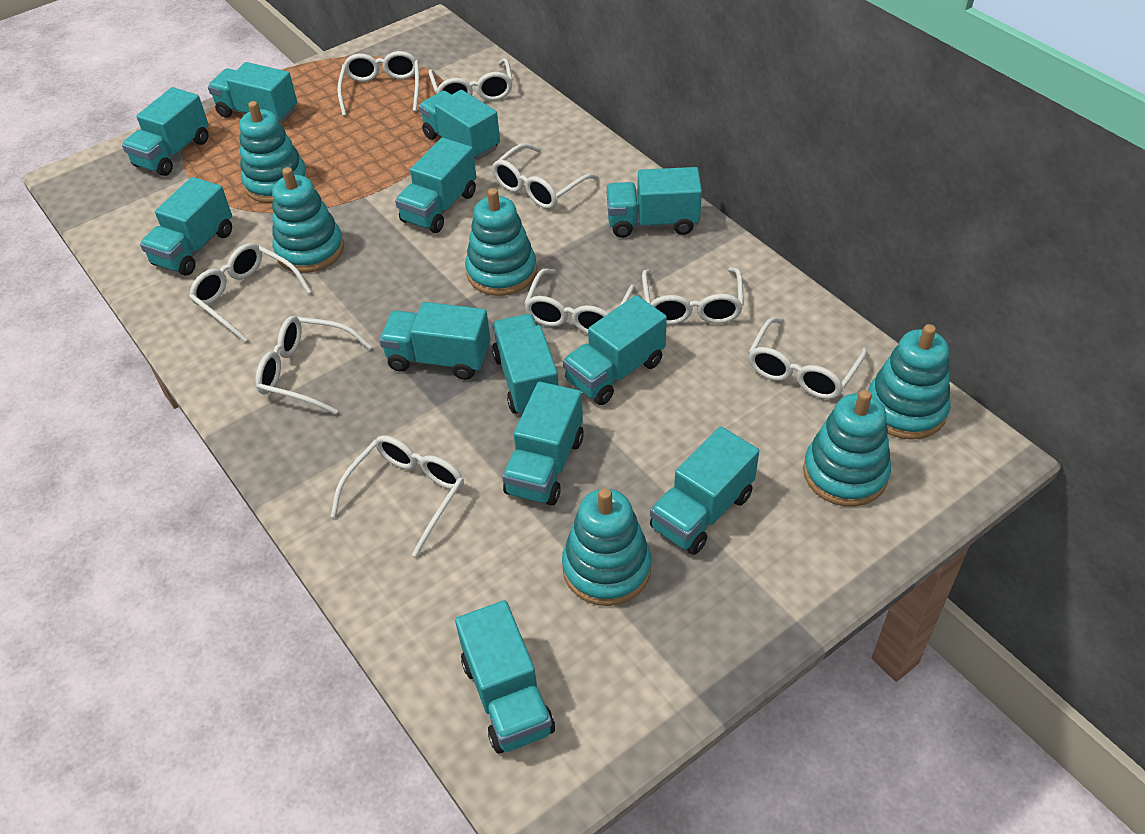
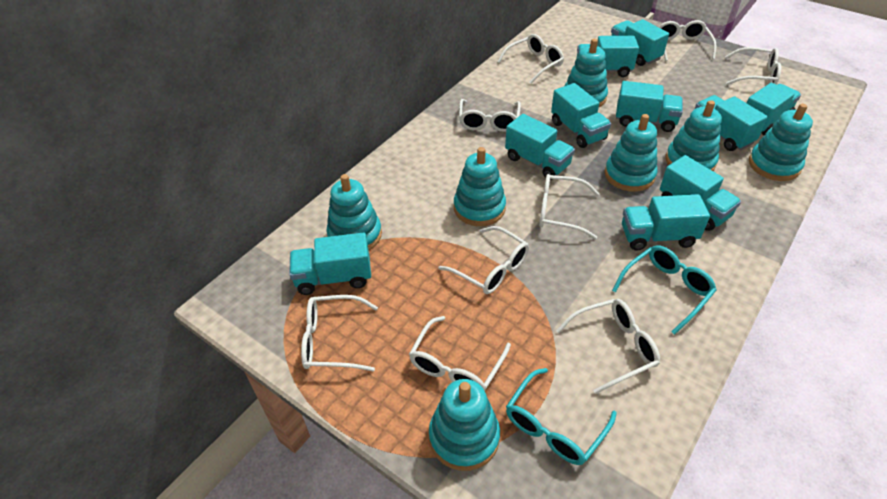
turquoise glasses: 0 -> 2
turquoise stacking toy: 6 -> 7
turquoise truck: 12 -> 10

